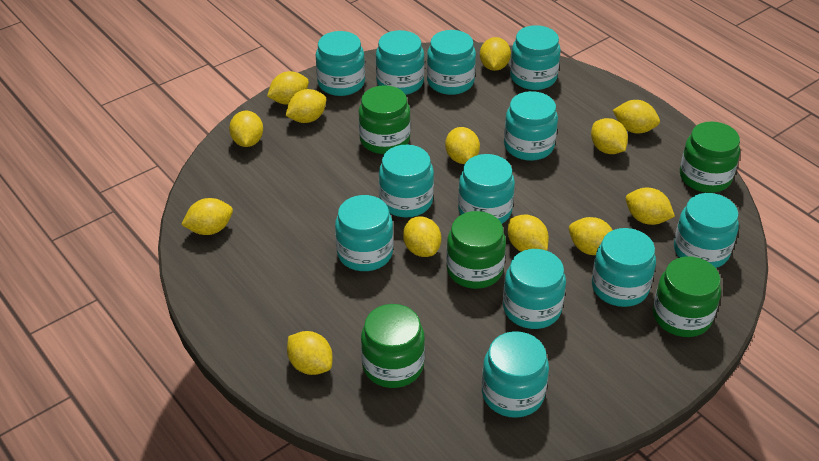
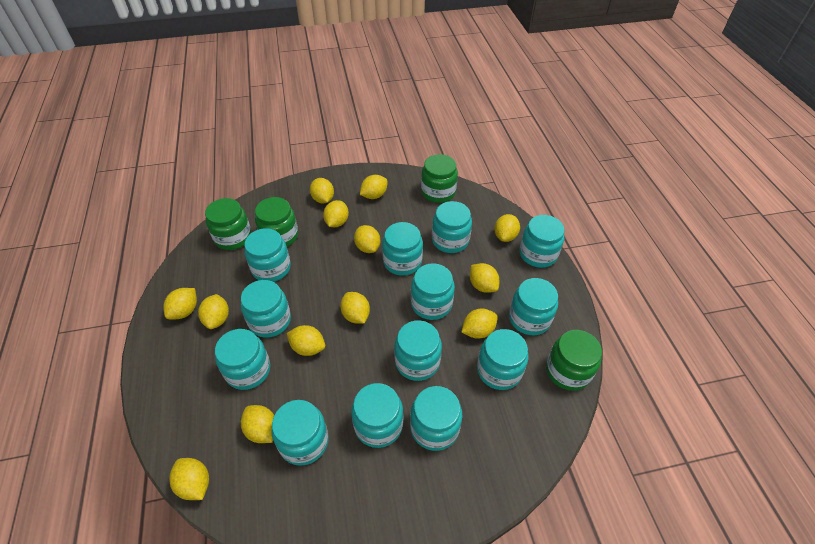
green jar: 5 -> 4
turquoise jar: 12 -> 13

